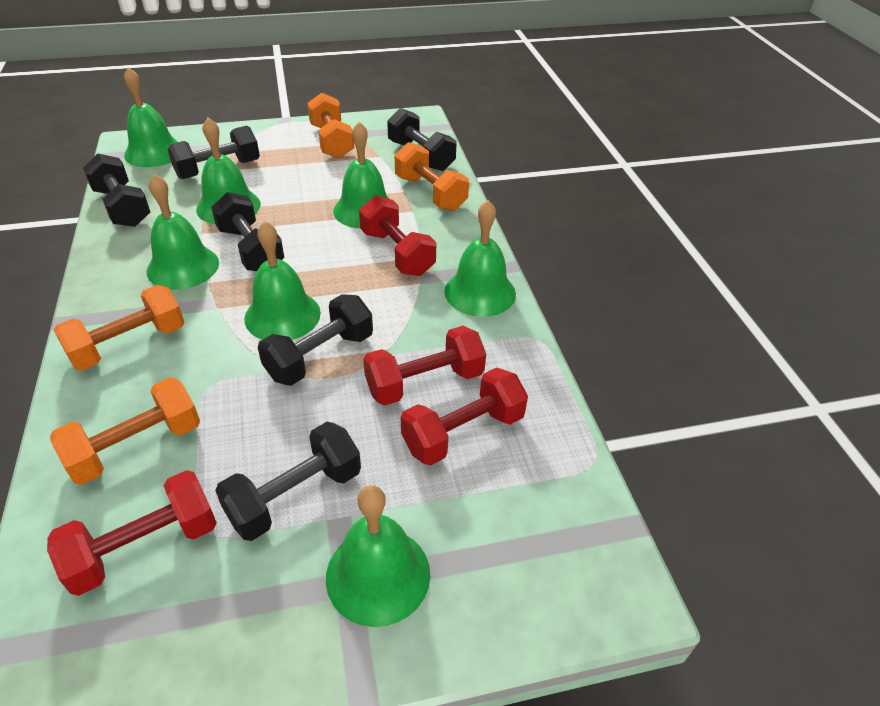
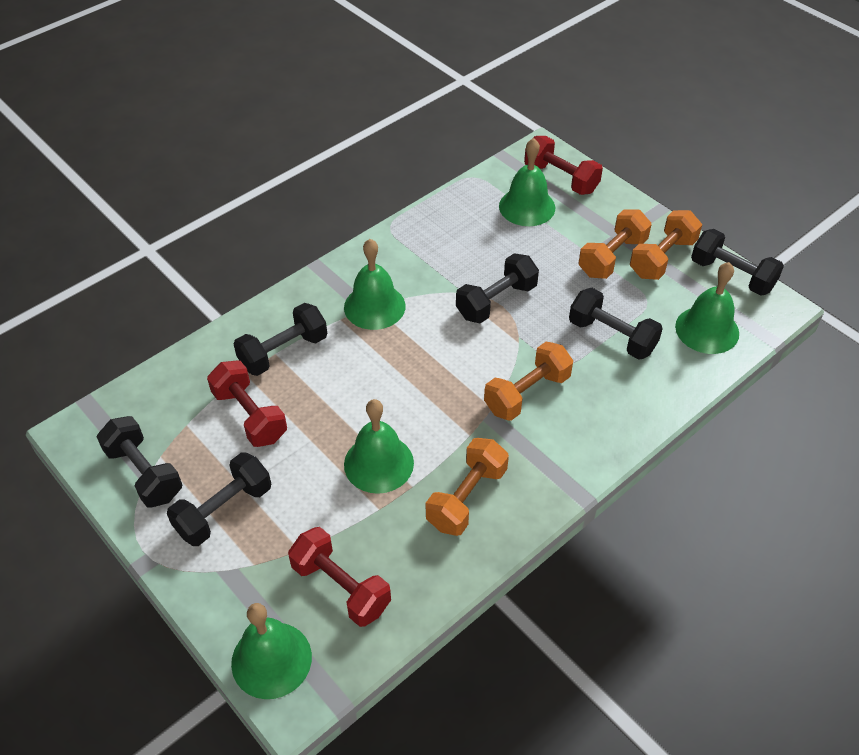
green bell: 7 -> 5
red dumbbell: 4 -> 3

